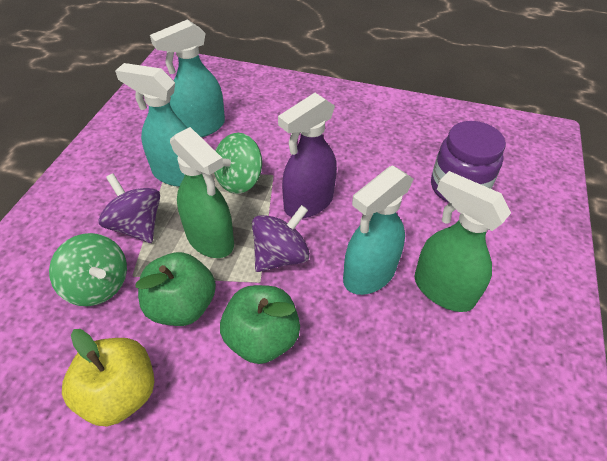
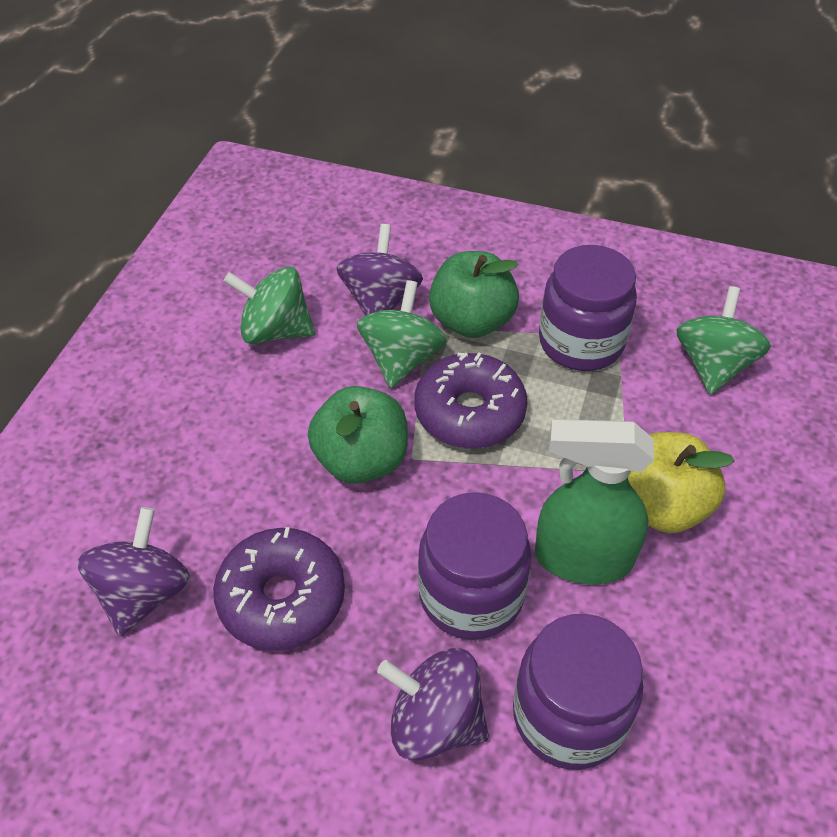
green spinning top: 2 -> 3
green spray bottle: 2 -> 1
purple donut: 0 -> 2
purple jar: 1 -> 3
purple spinning top: 2 -> 3
purple spray bottle: 1 -> 0
turquoise spray bottle: 3 -> 0

